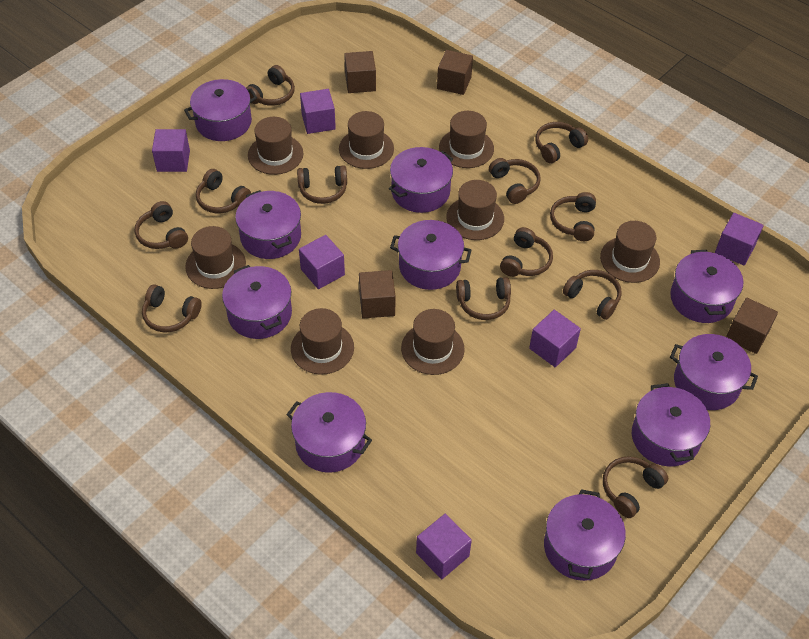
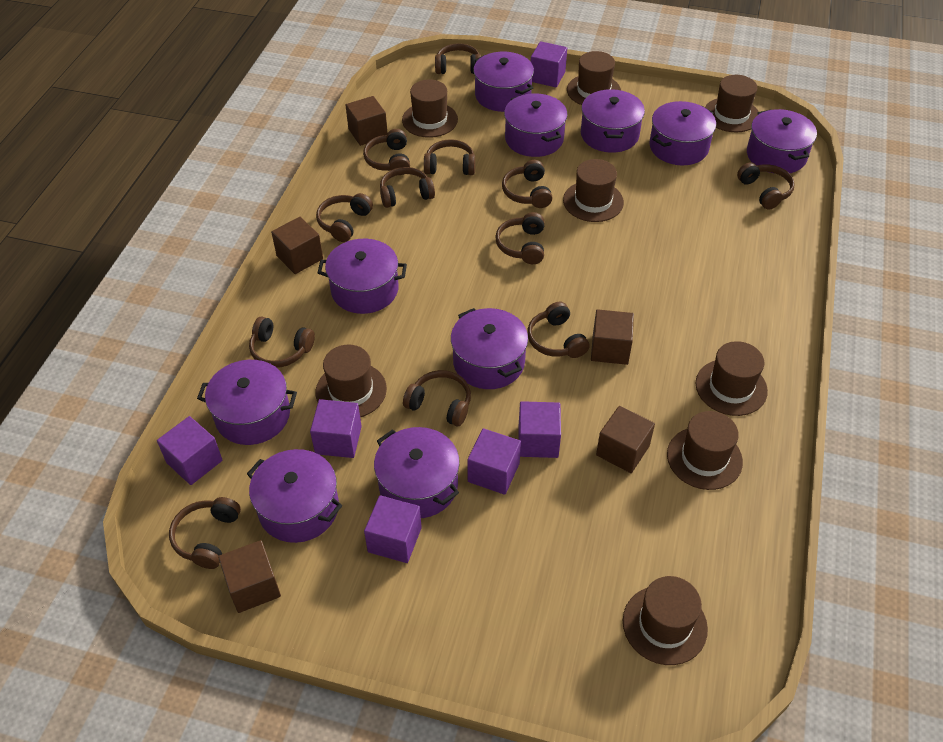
brown cube: 4 -> 5

